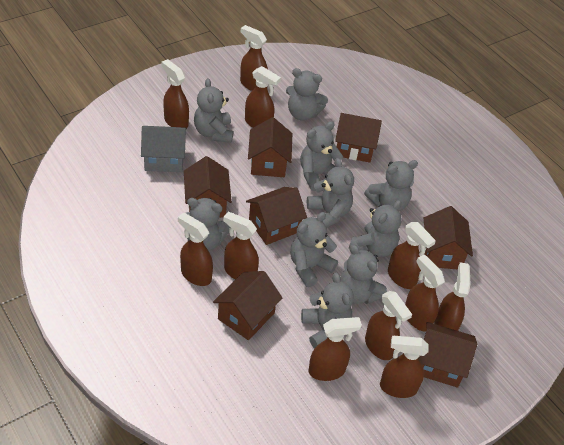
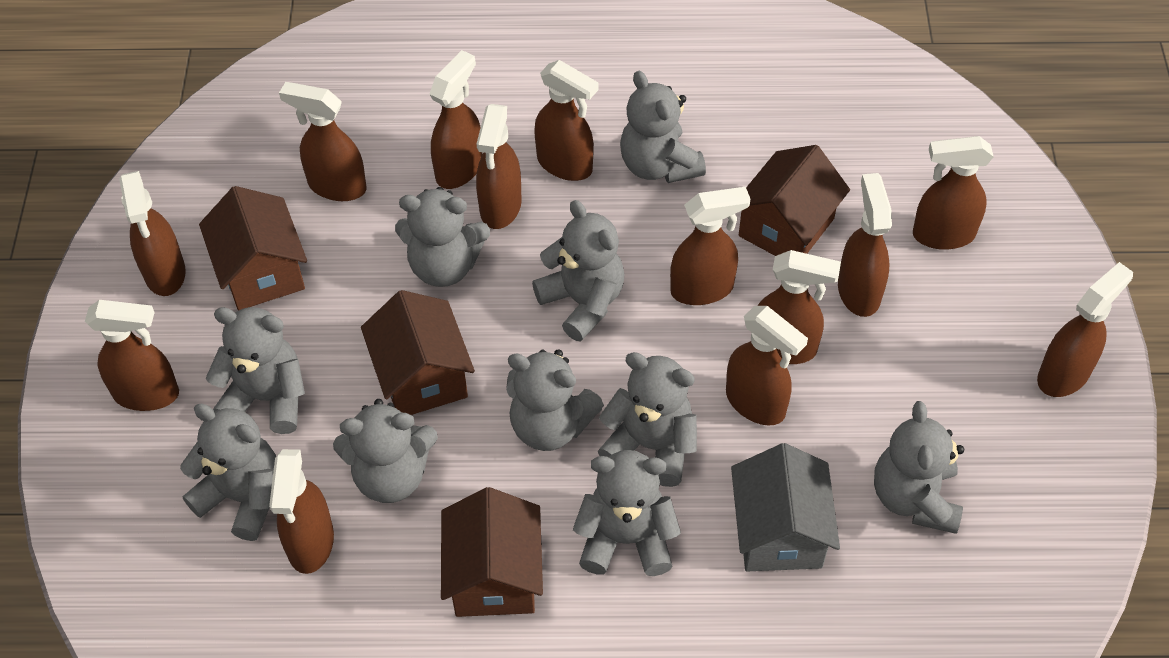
brown house: 7 -> 4
brown spray bottle: 11 -> 13

